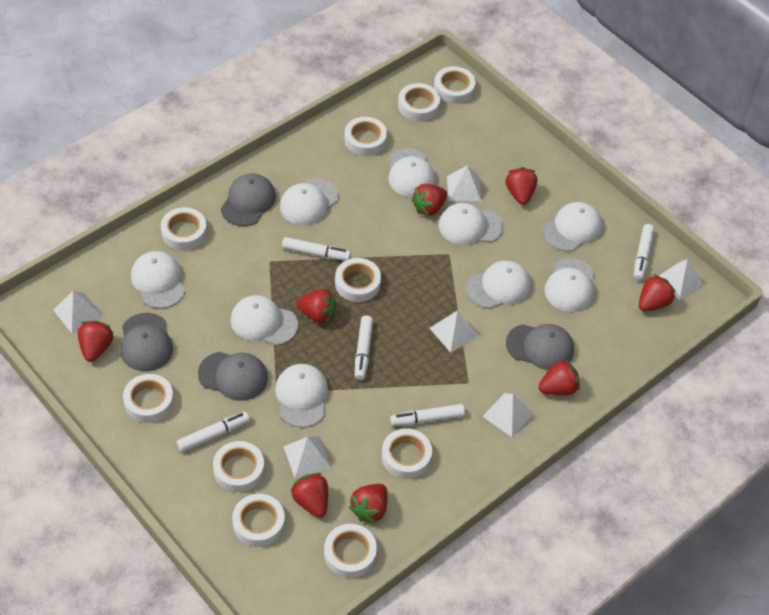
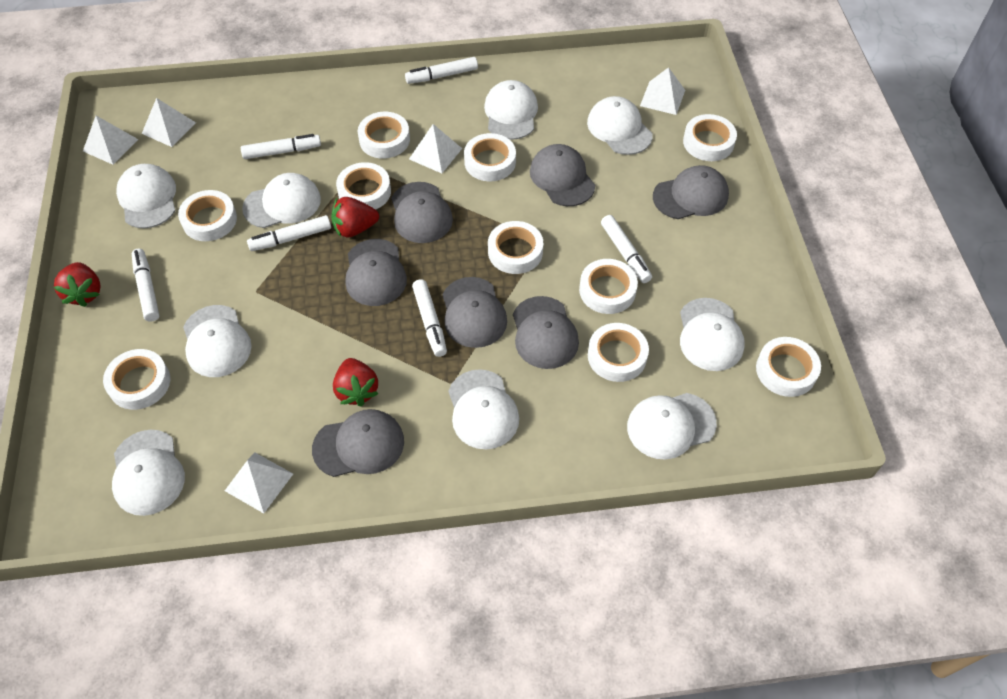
grey cap: 4 -> 7
red strawberry: 8 -> 3
white marker: 5 -> 6
white pyramid: 6 -> 5

